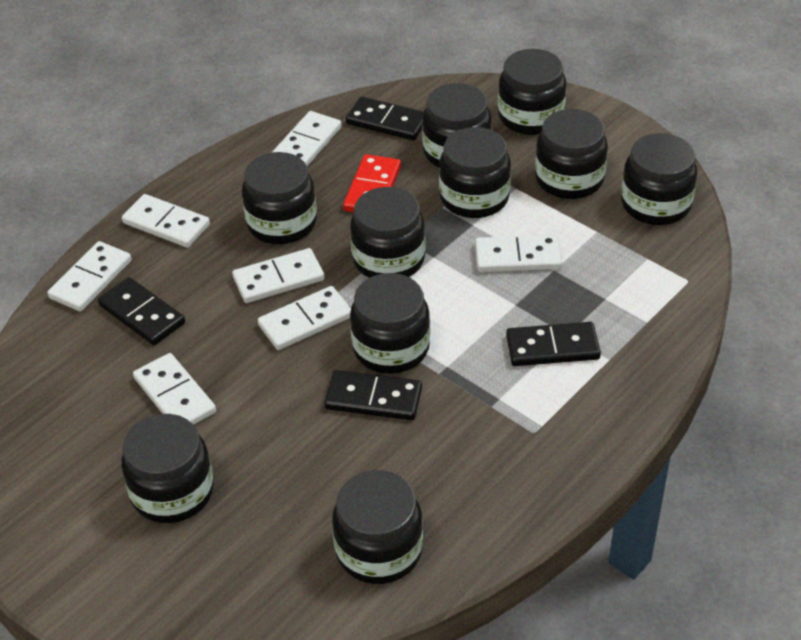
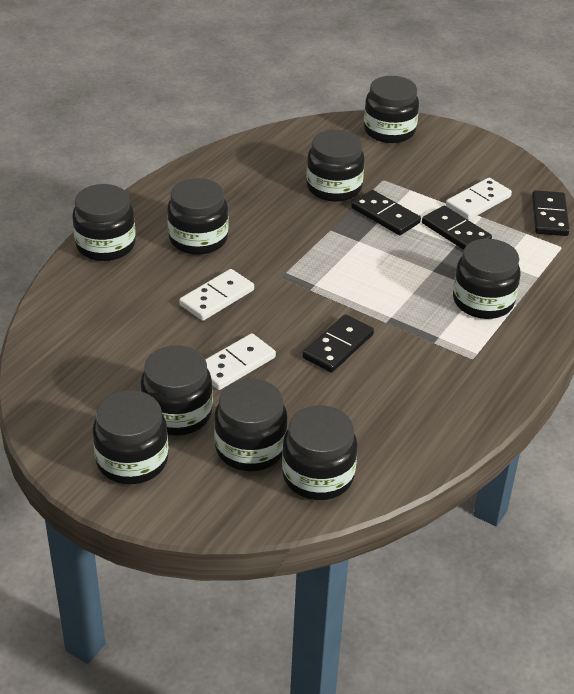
black jar: 10 -> 9
red domino: 1 -> 0
white domino: 7 -> 3

